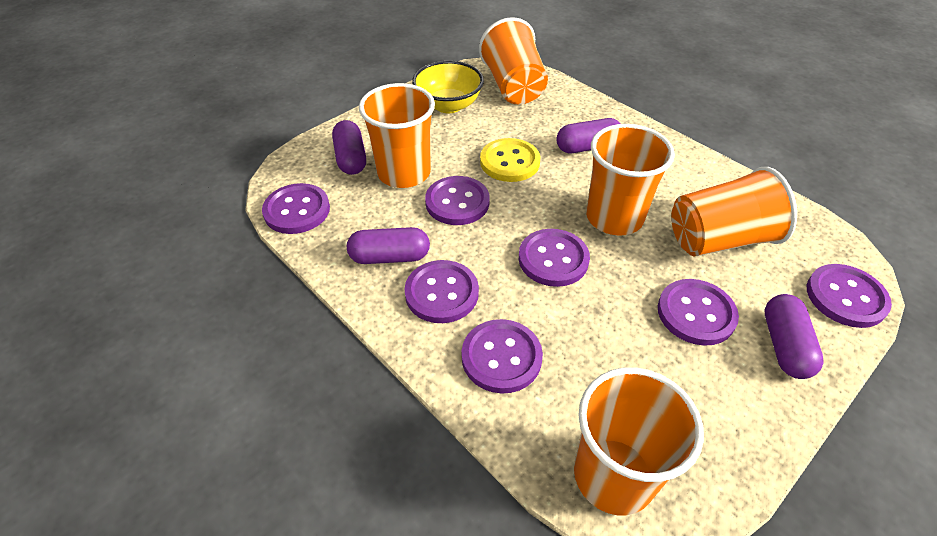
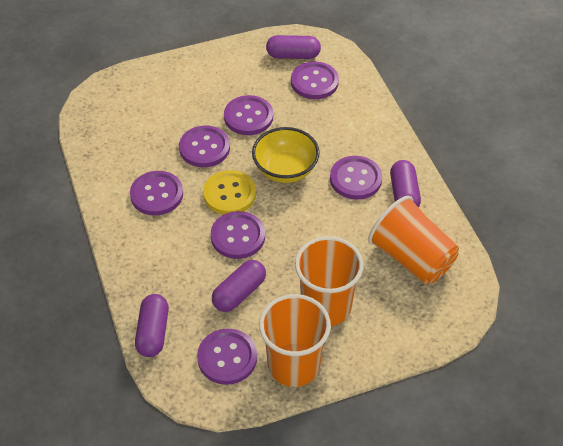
orange cup: 5 -> 3

